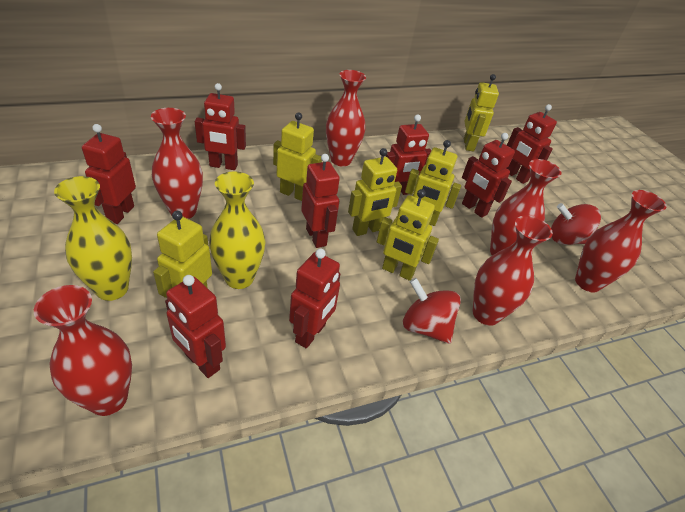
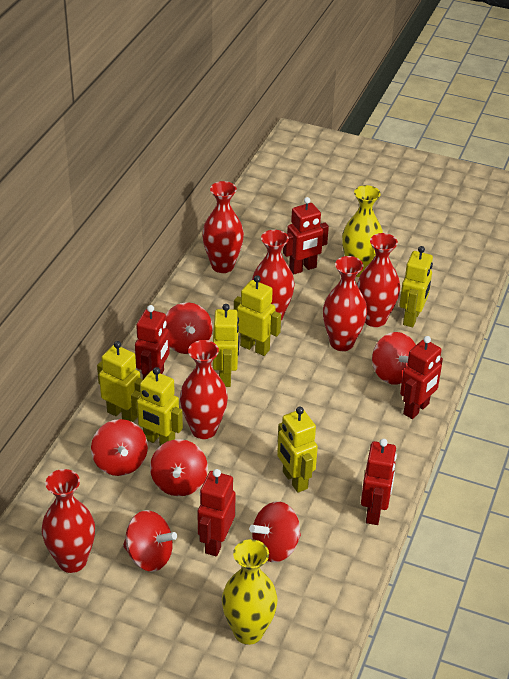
red robot: 8 -> 5
red spinning top: 2 -> 6

